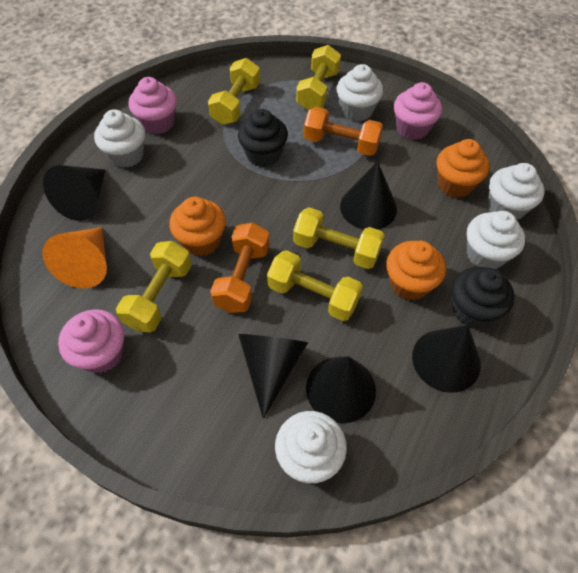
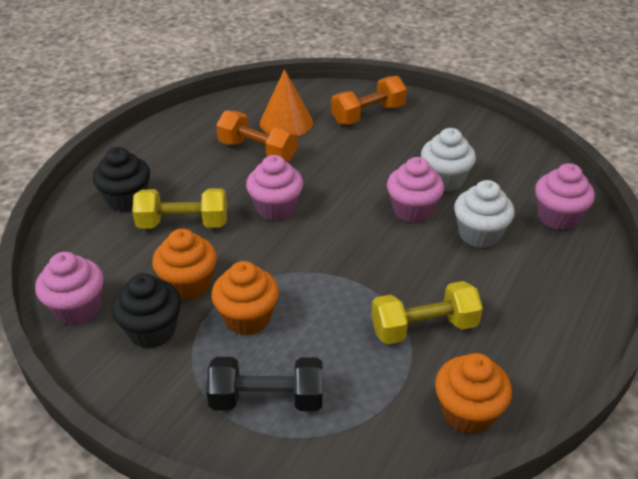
black cone: 5 -> 0
black dumbbell: 0 -> 1
pink cupcake: 3 -> 4
white cupcake: 5 -> 2
yellow dumbbell: 5 -> 2

